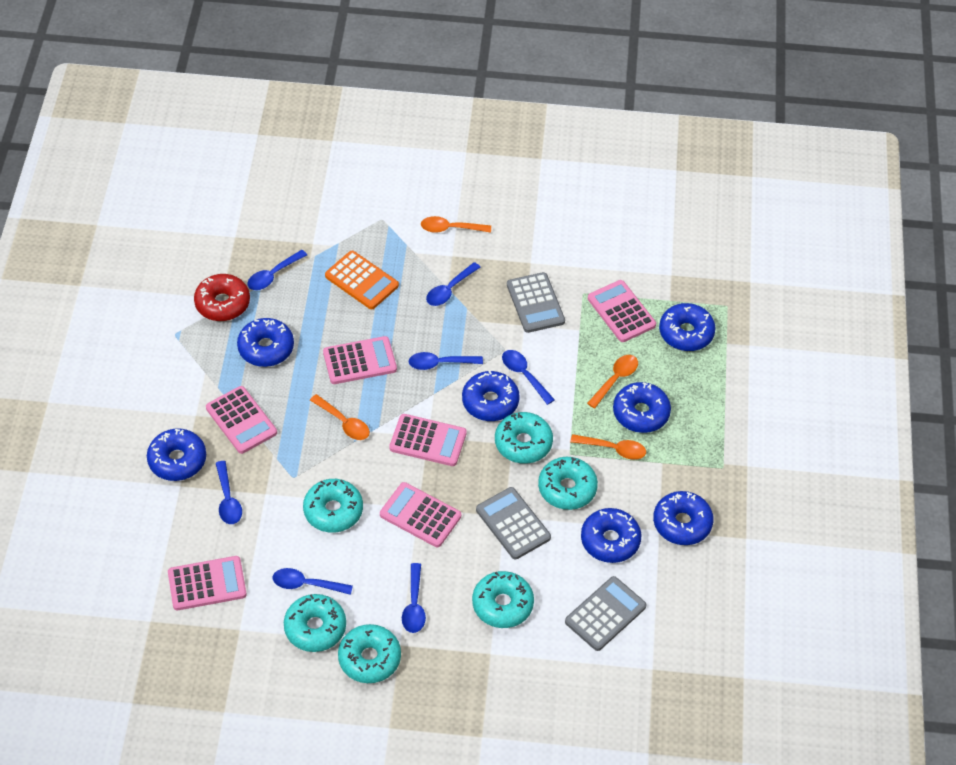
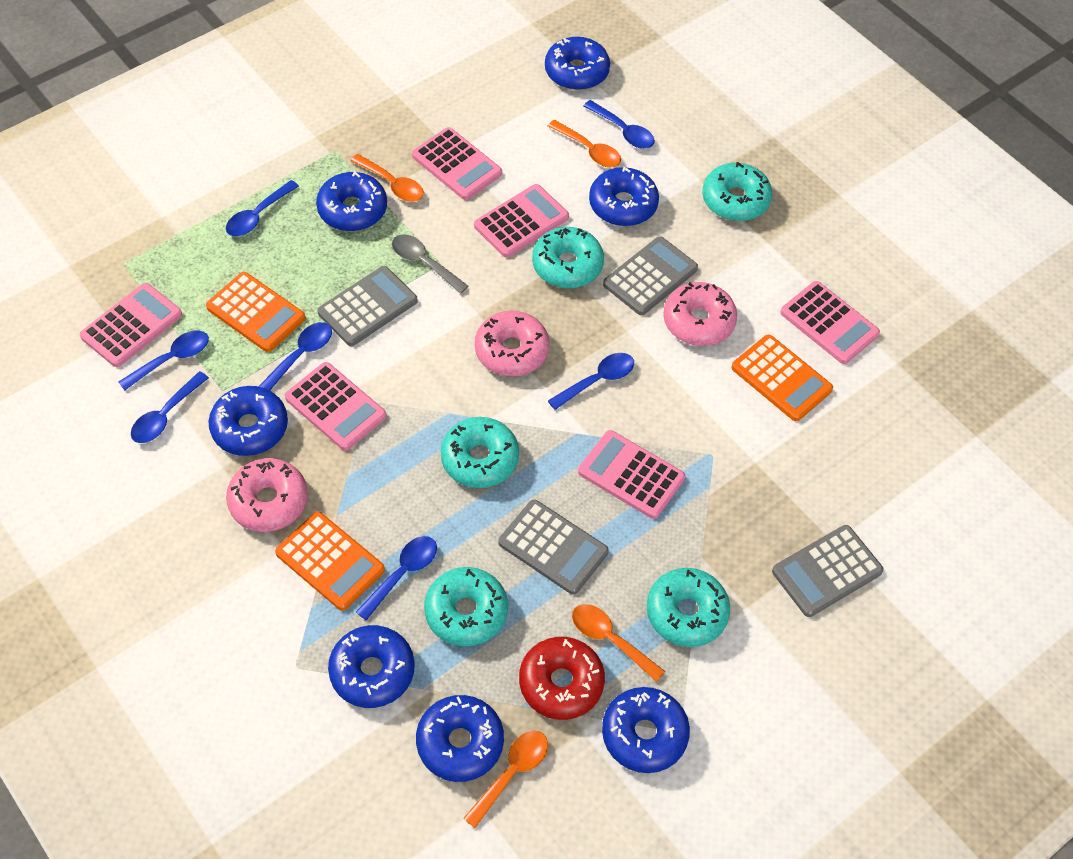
grey calculator: 3 -> 4
grey spoon: 0 -> 1
orange calculator: 1 -> 3
pink donut: 0 -> 3
turquoise donut: 6 -> 5

